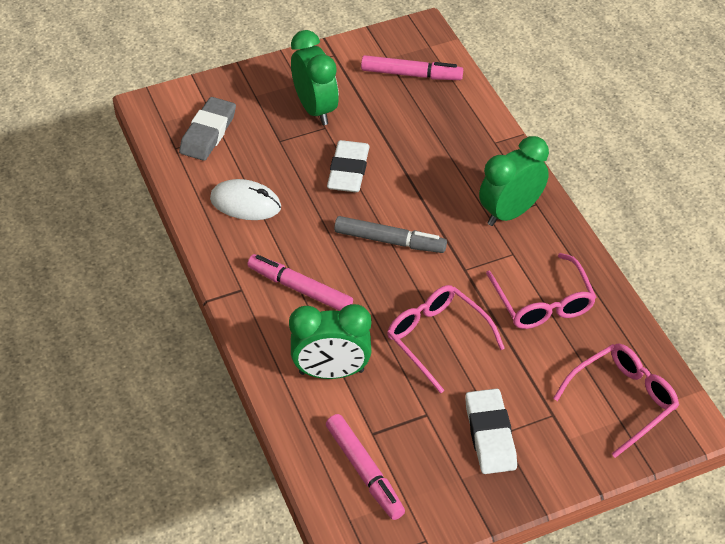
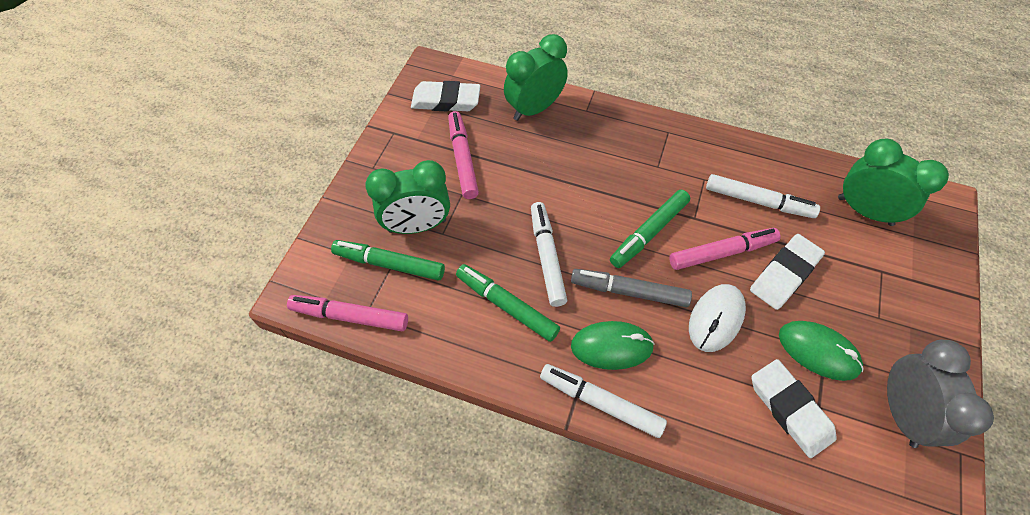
green marker: 0 -> 3
green mouse: 0 -> 2
grey clock: 0 -> 1
grey eraser: 1 -> 0
pink glasses: 3 -> 0
white eraser: 2 -> 3
white marker: 0 -> 3

